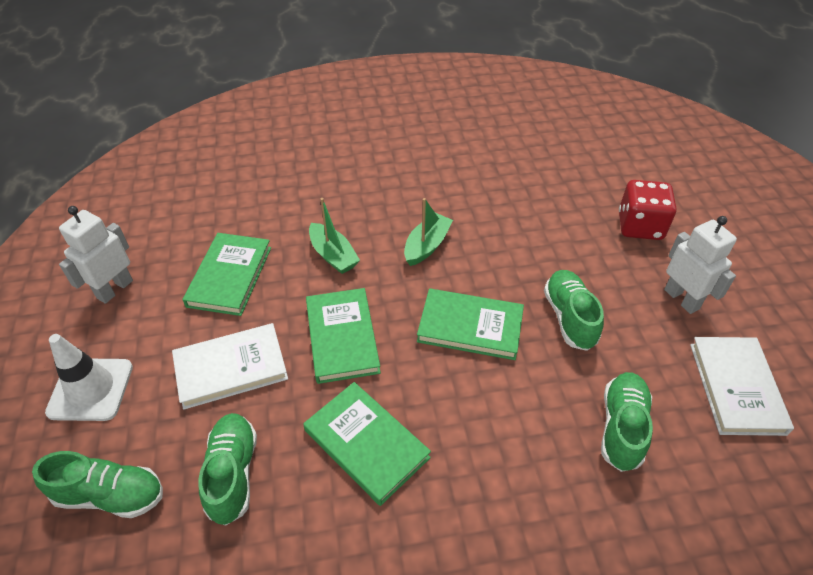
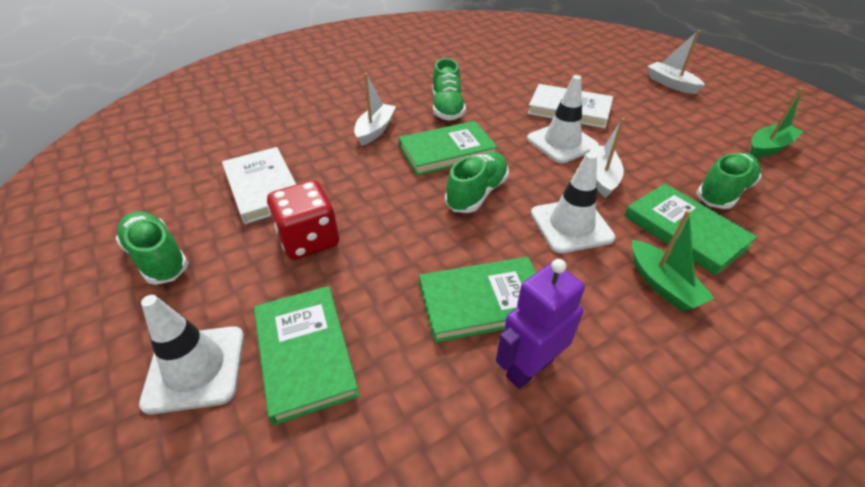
purple robot: 0 -> 1
white boat: 0 -> 3
white robot: 2 -> 0
white traffic cone: 1 -> 3

